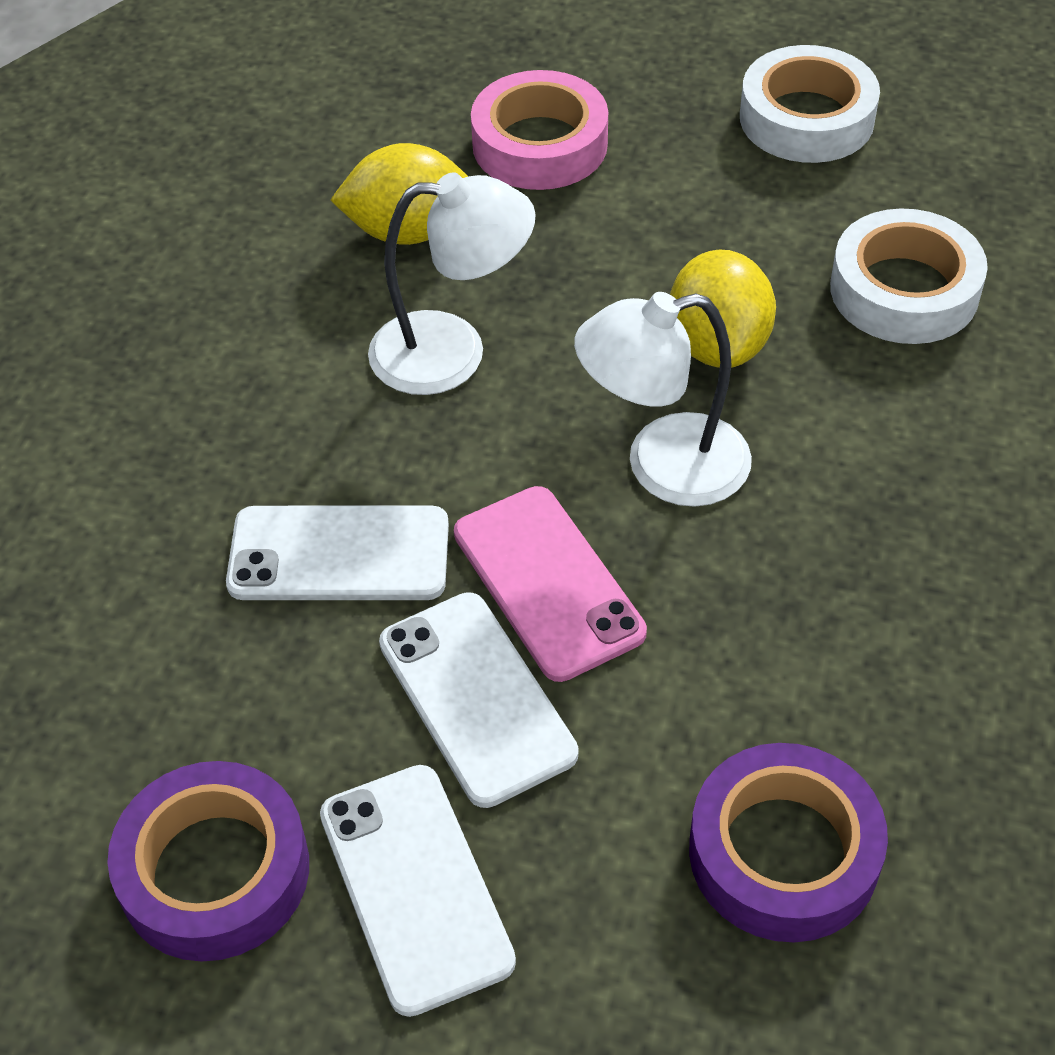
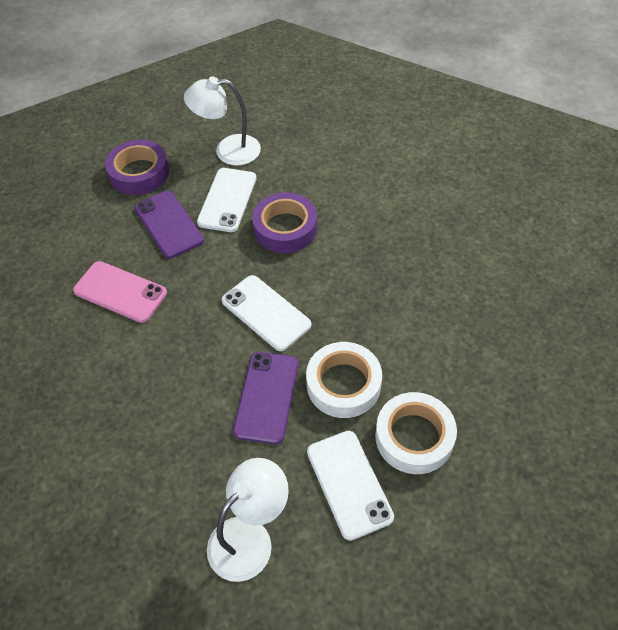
pink tape: 1 -> 0
purple phone: 0 -> 2
yellow lemon: 2 -> 0

